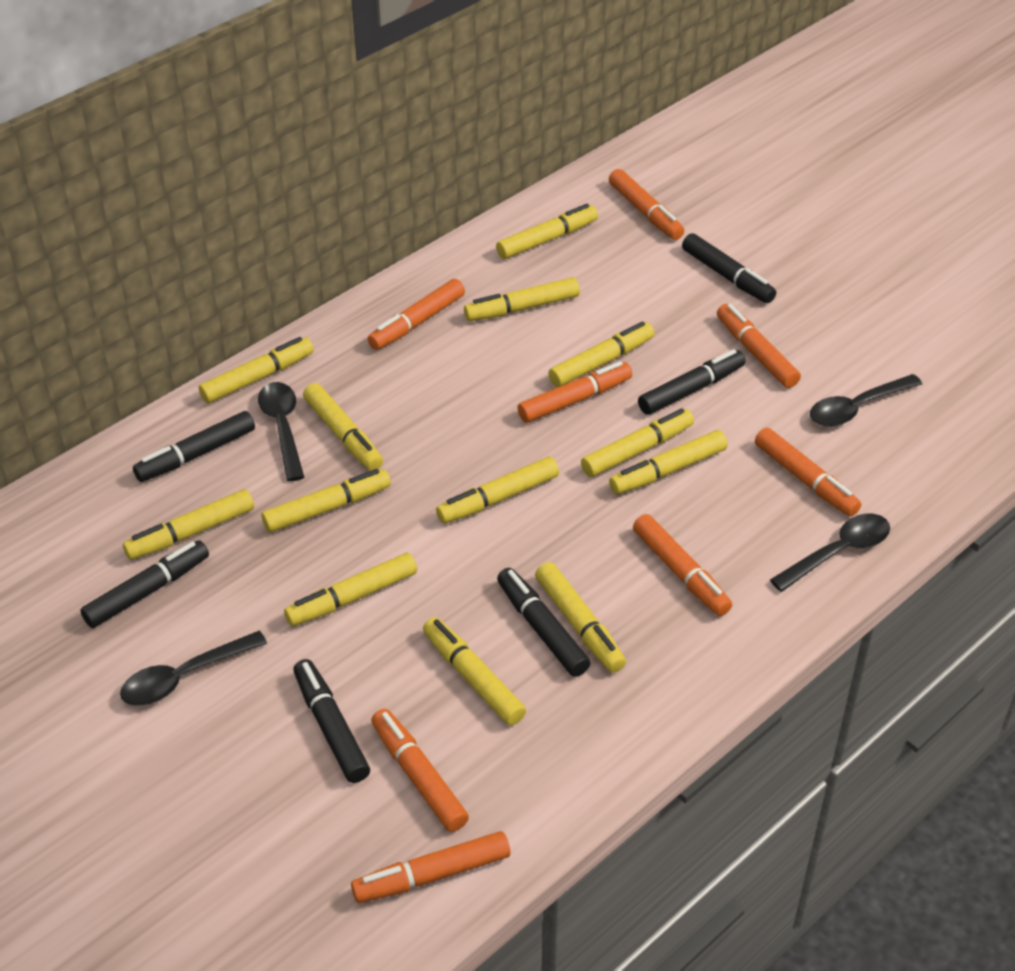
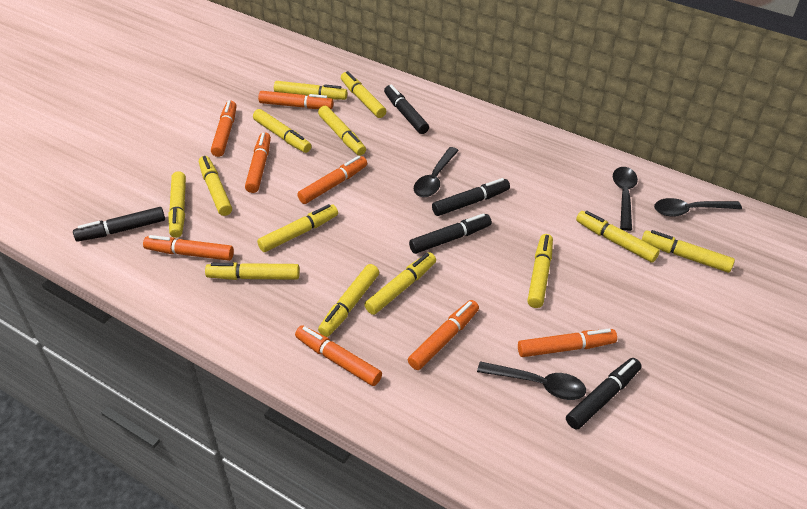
black marker: 6 -> 5

